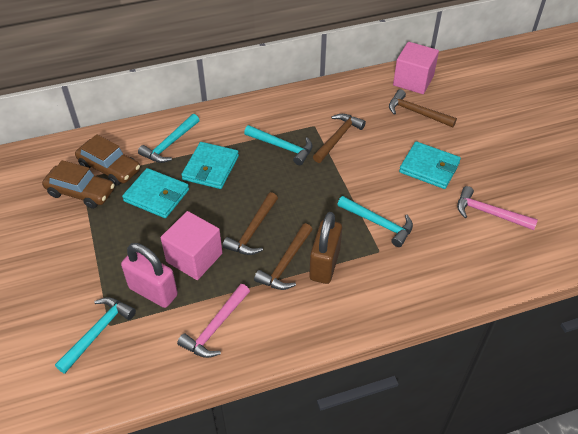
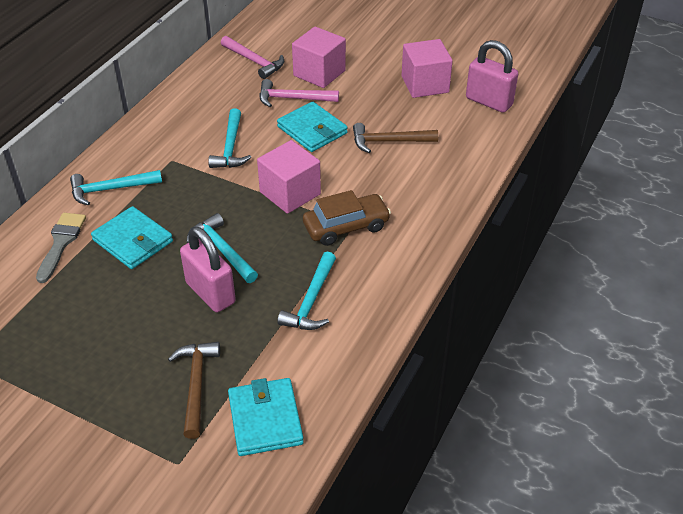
brown car: 2 -> 1
brown hammer: 4 -> 2
brown padlock: 1 -> 0
grey brush: 0 -> 1
pink cube: 2 -> 3
pink padlock: 1 -> 2

